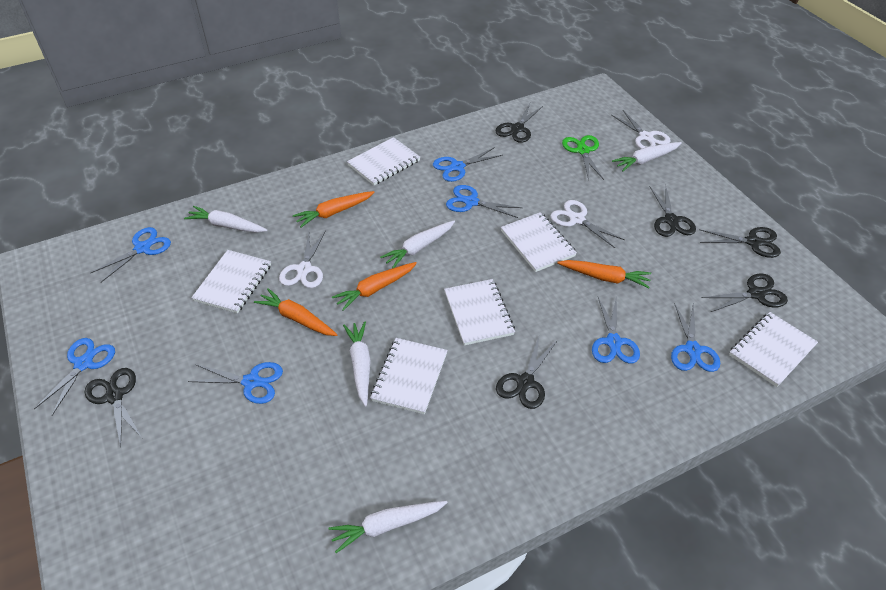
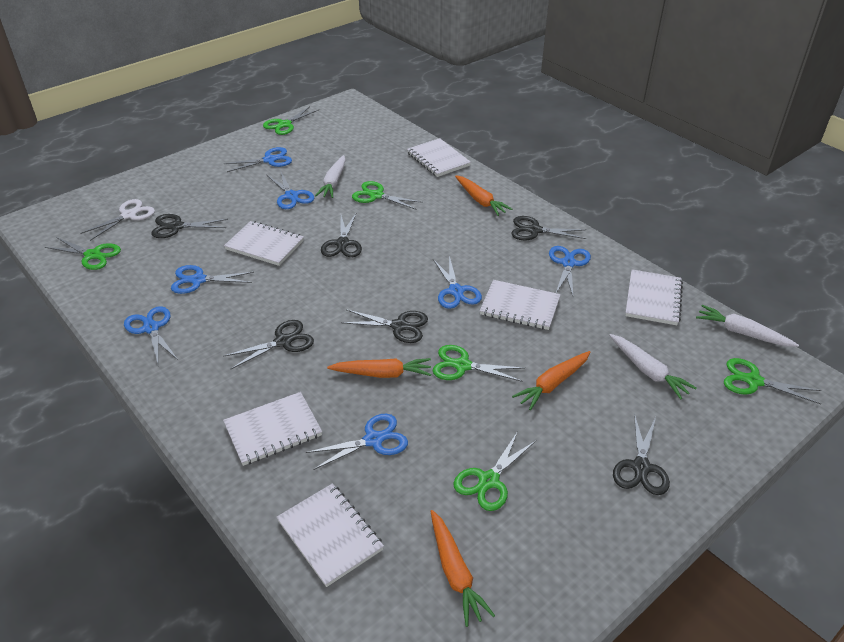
green scissors: 1 -> 6
white carrot: 5 -> 3
white scissors: 3 -> 1

